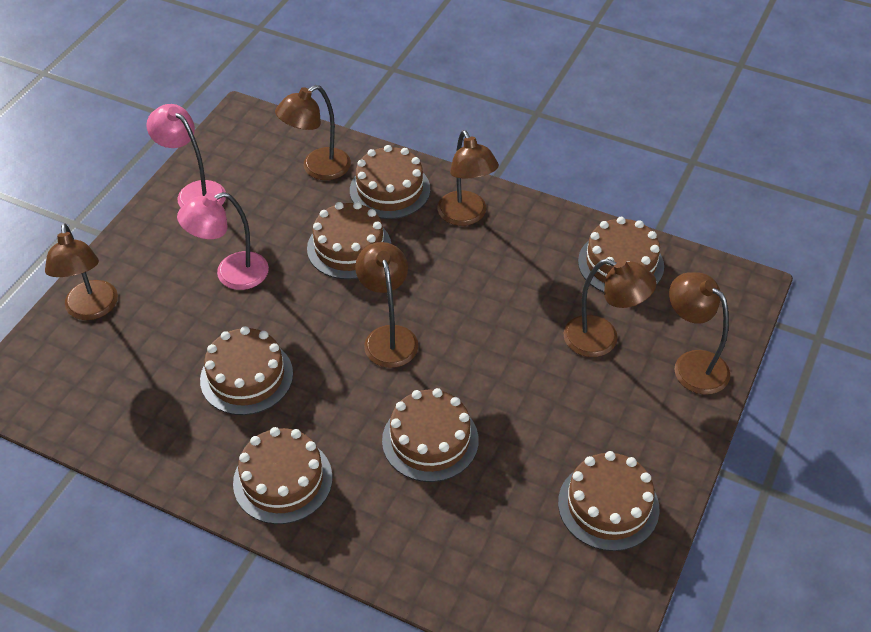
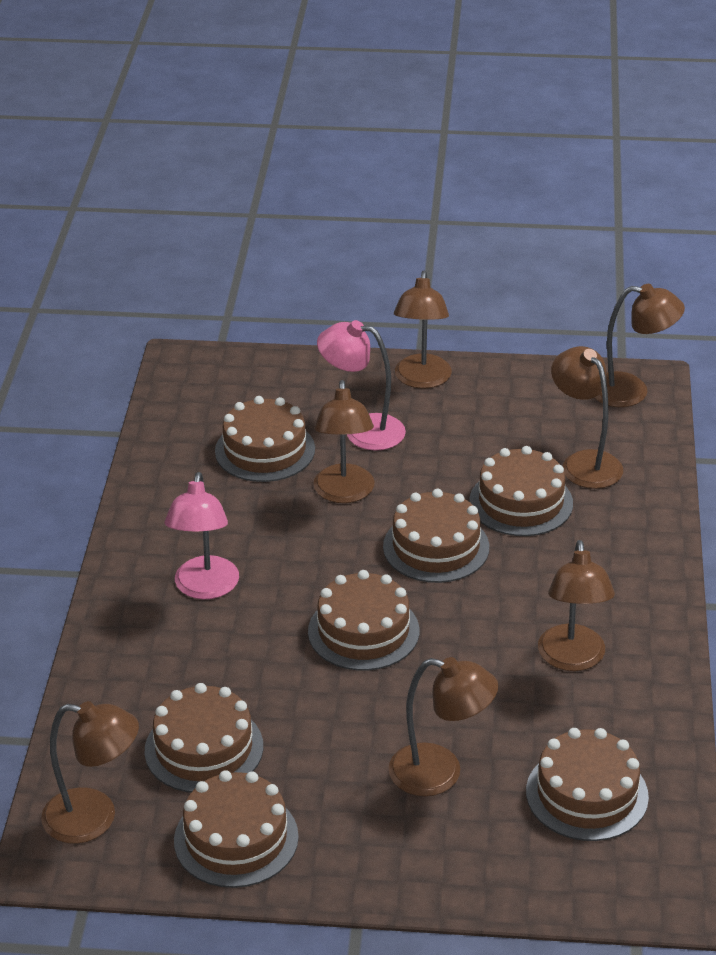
brown lamp: 6 -> 7

